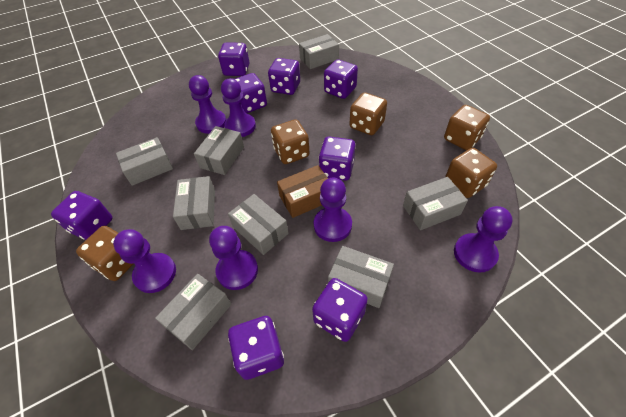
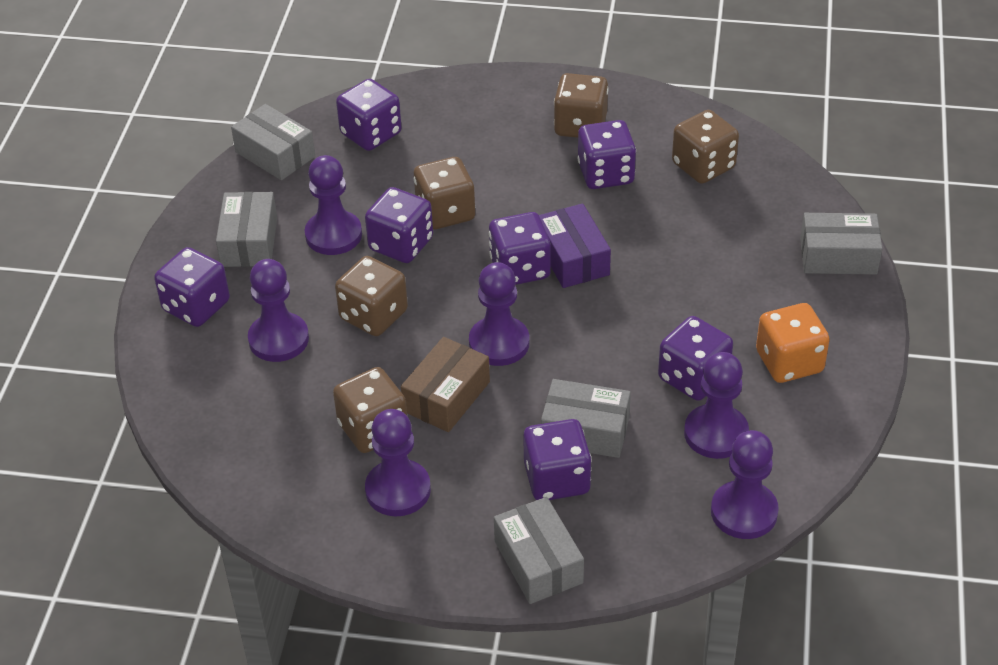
grey box: 8 -> 5
orange dice: 0 -> 1
purple box: 0 -> 1
purple dice: 8 -> 7

